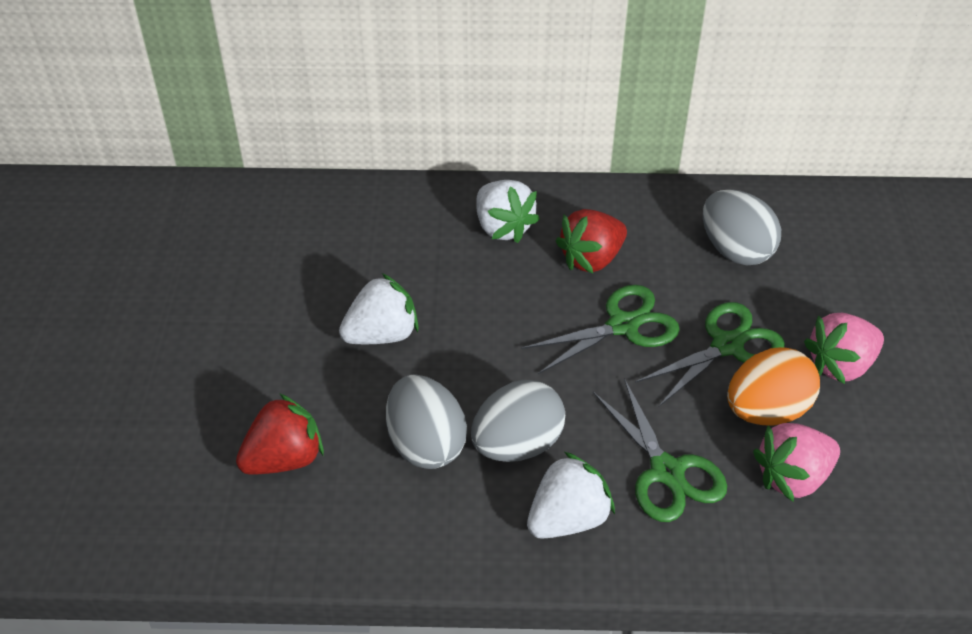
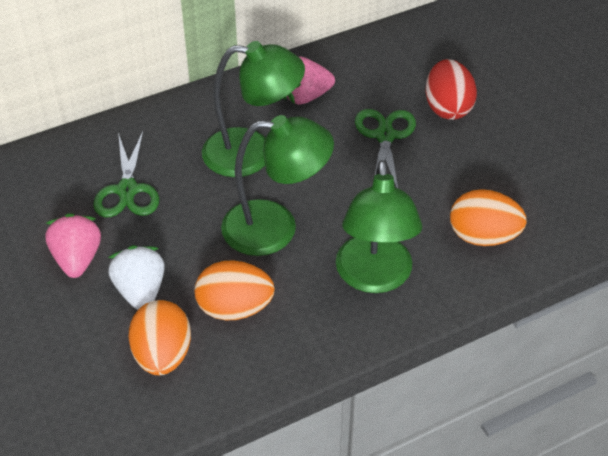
green lamp: 0 -> 3
green scissors: 3 -> 2
grey egg: 3 -> 0
orange egg: 1 -> 3
red egg: 0 -> 1
red strawberry: 2 -> 0
white strawberry: 3 -> 1

